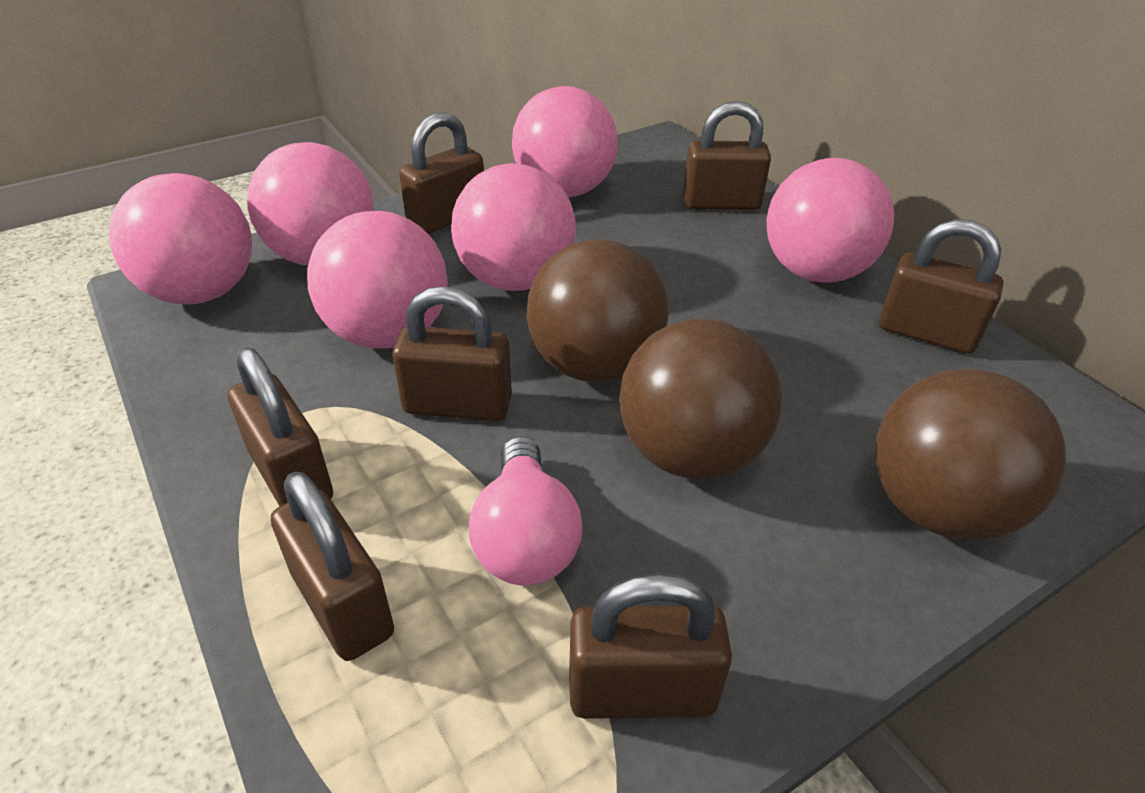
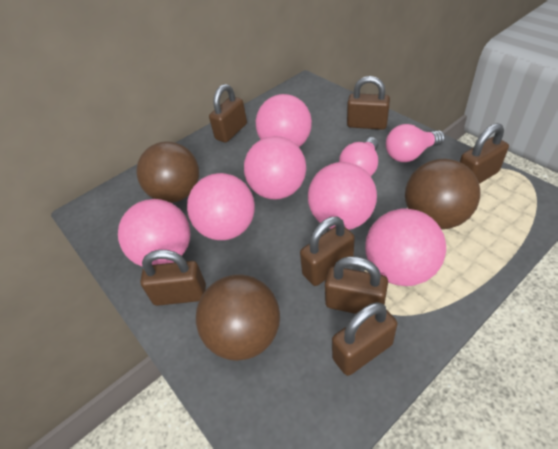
pink light bulb: 1 -> 2

